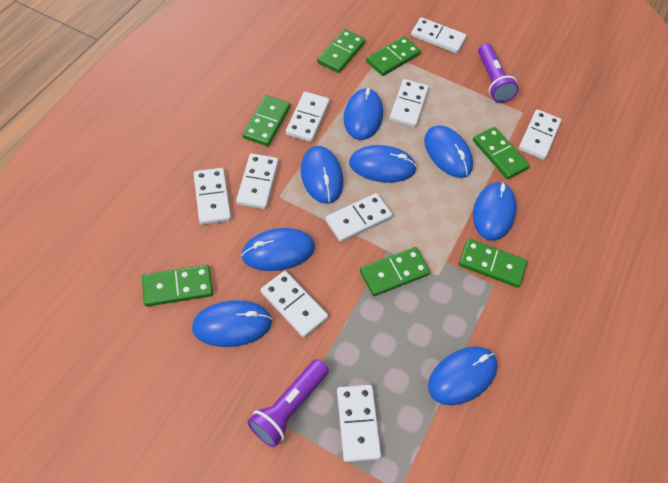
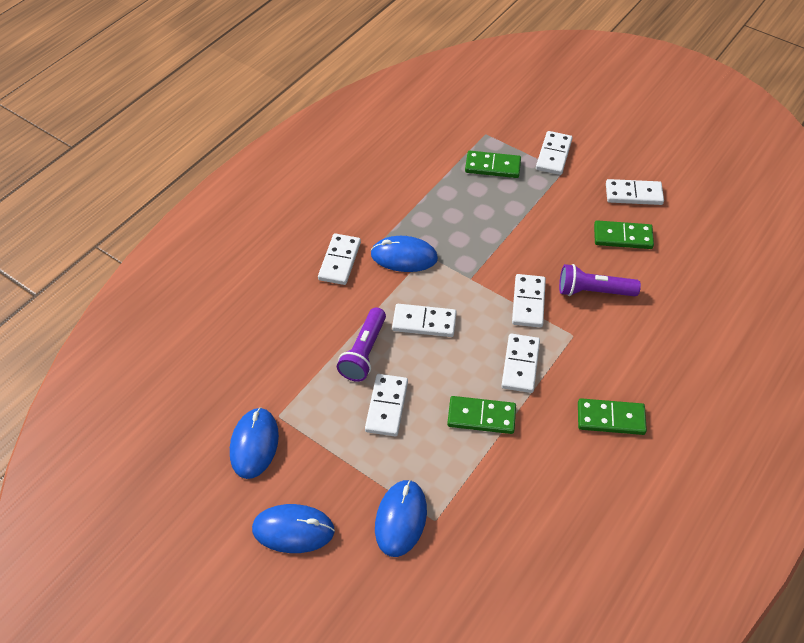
blue mouse: 8 -> 4
green domino: 7 -> 4
white domino: 9 -> 7

